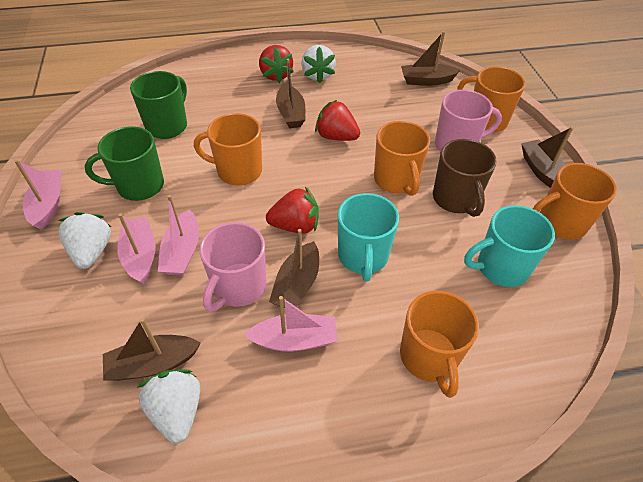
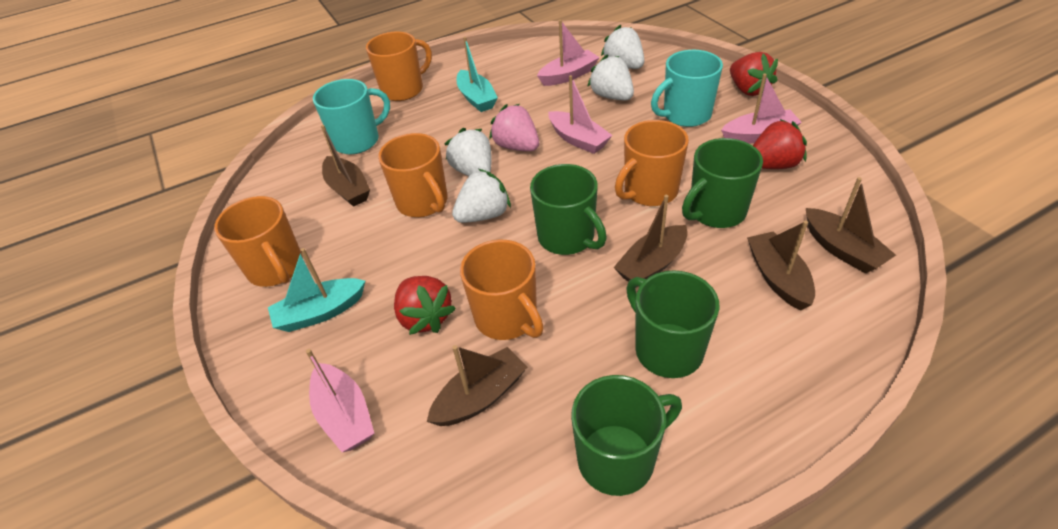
brown mug: 1 -> 0
green mug: 2 -> 4
pink mug: 2 -> 0
pink strawberry: 0 -> 1
turquoise boat: 0 -> 2
white strawberry: 3 -> 4

